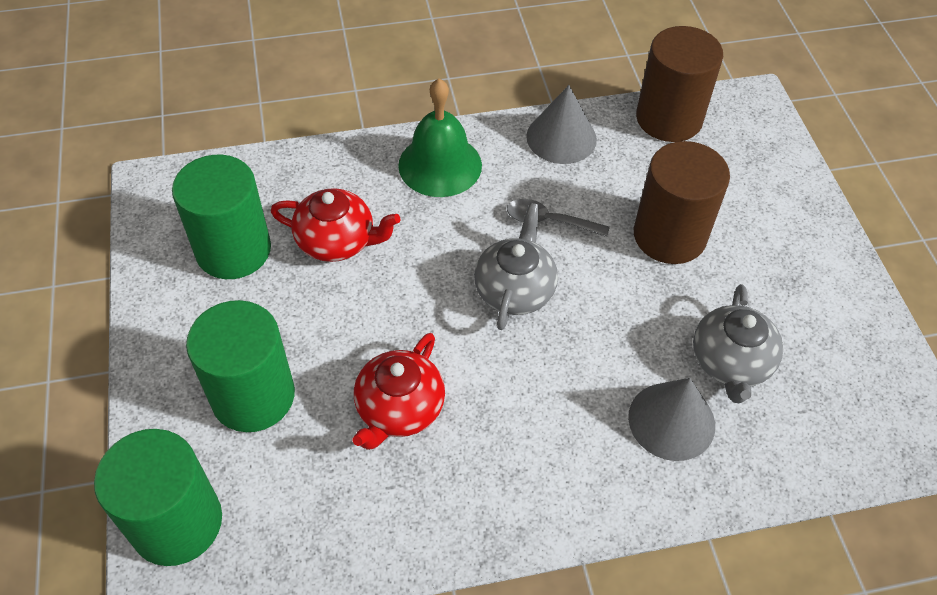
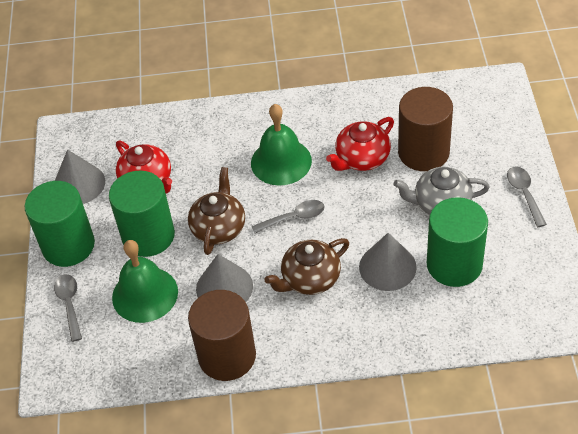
brown teapot: 0 -> 2
green bell: 1 -> 2
grey cone: 2 -> 3
grey spoon: 1 -> 3
grey teapot: 2 -> 1

